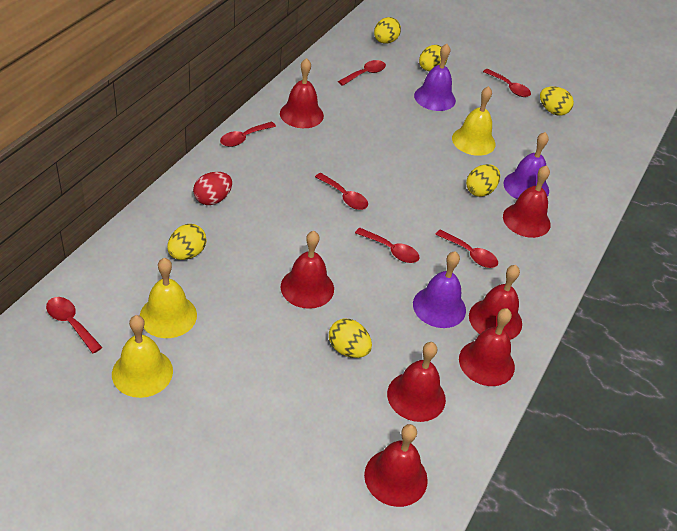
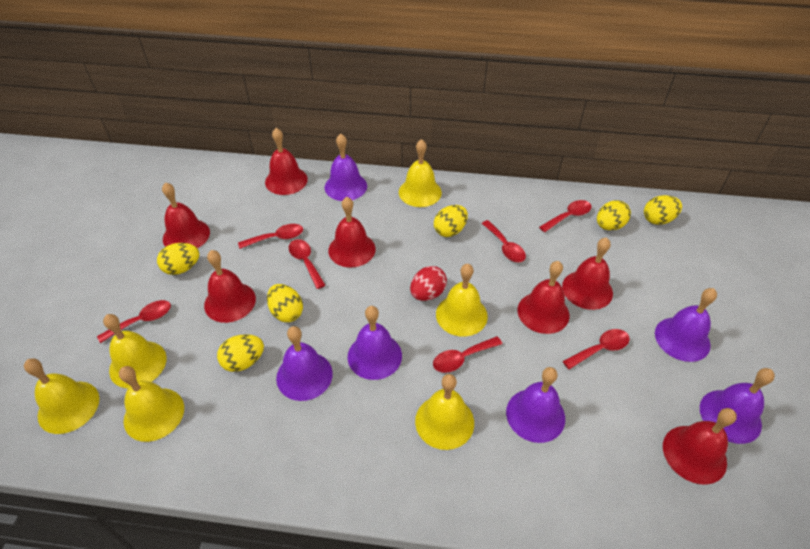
purple bell: 3 -> 6
yellow bell: 3 -> 6

